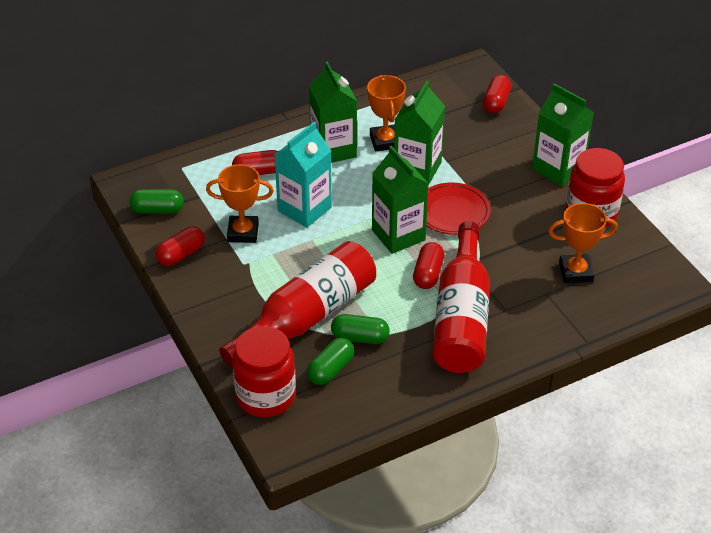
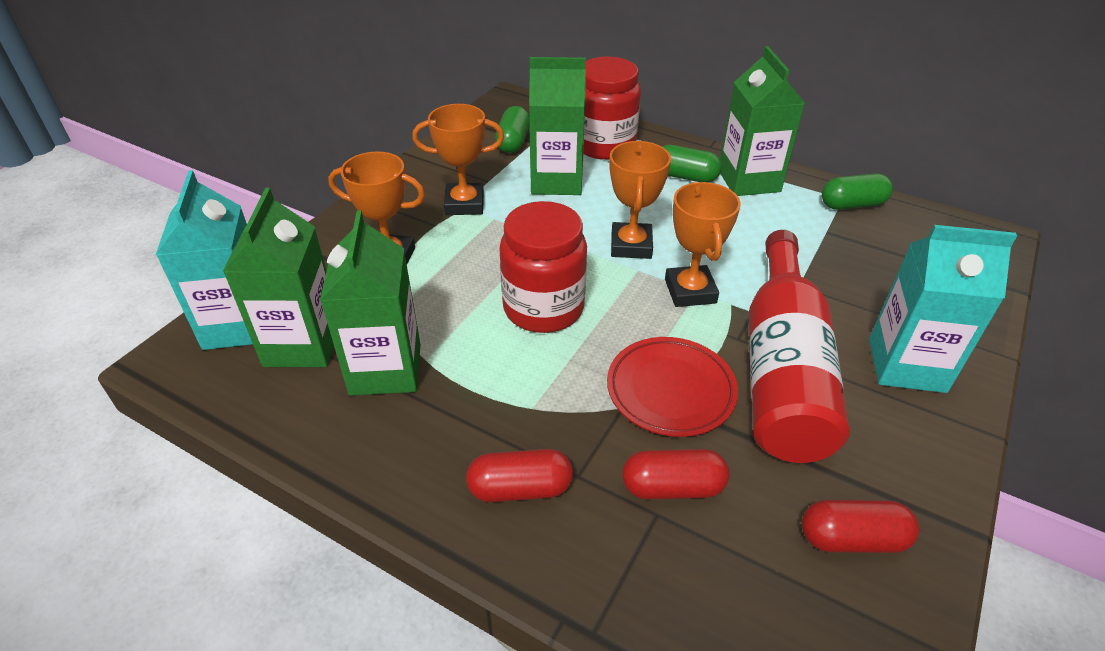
orange trophy: 3 -> 4
red bottle: 2 -> 1
red capsule: 4 -> 3
turquoise carton: 1 -> 2

